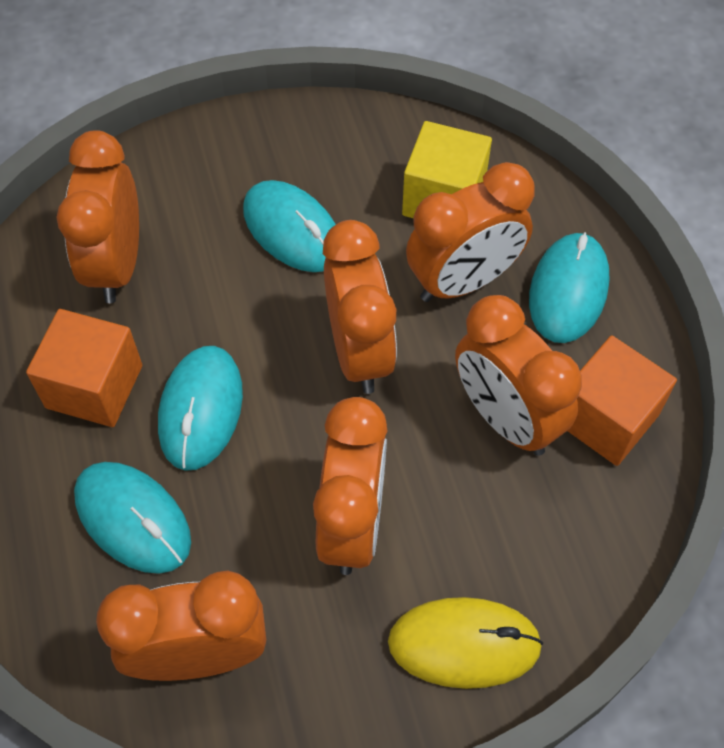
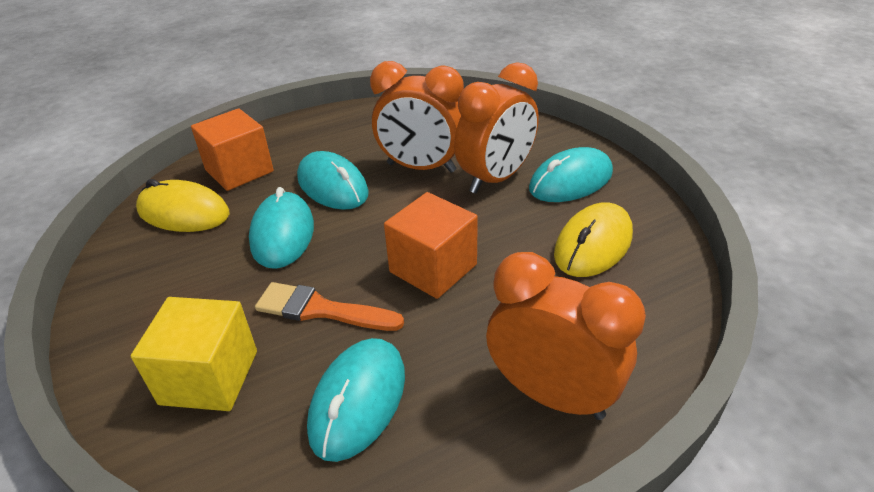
orange brush: 0 -> 1
orange clock: 6 -> 3
yellow mouse: 1 -> 2

